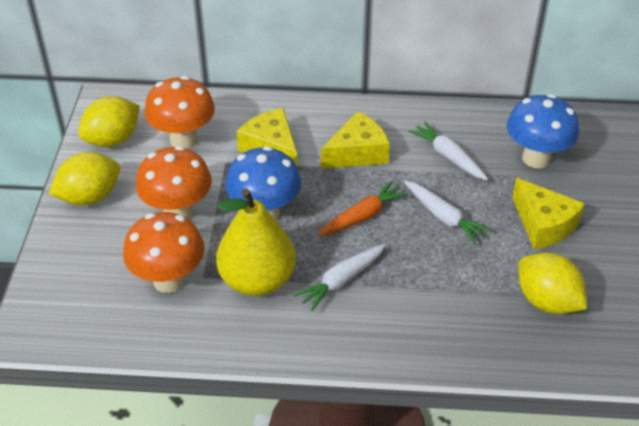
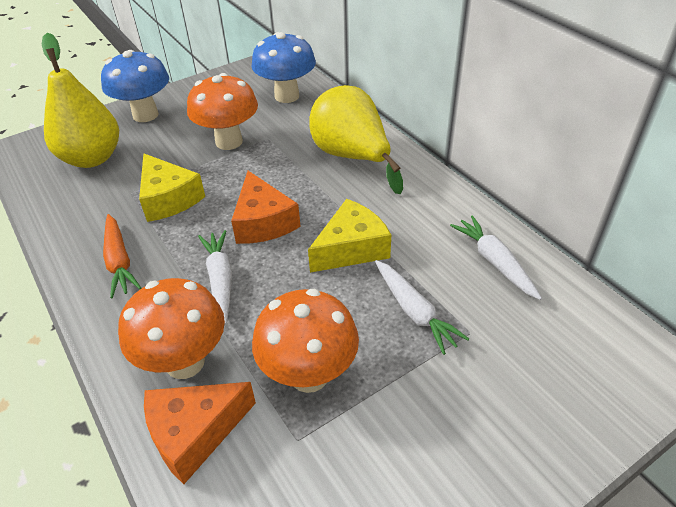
orange cheese: 0 -> 2
yellow cheese: 3 -> 2
yellow lemon: 3 -> 0
yellow pear: 1 -> 2

